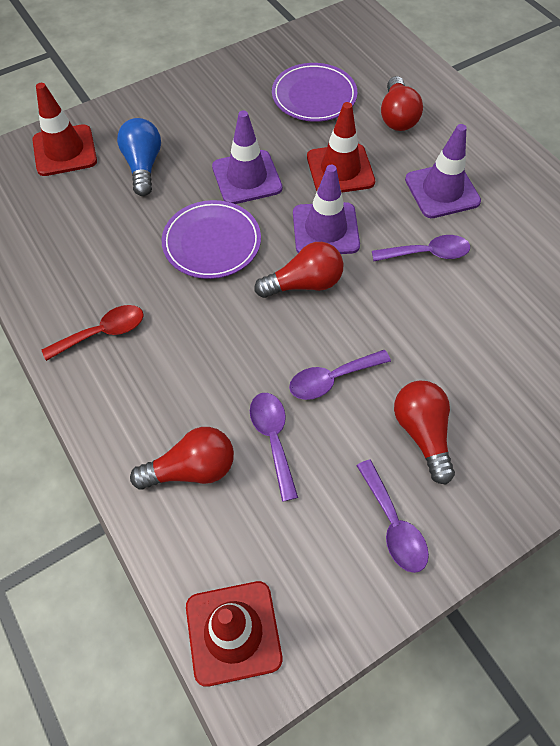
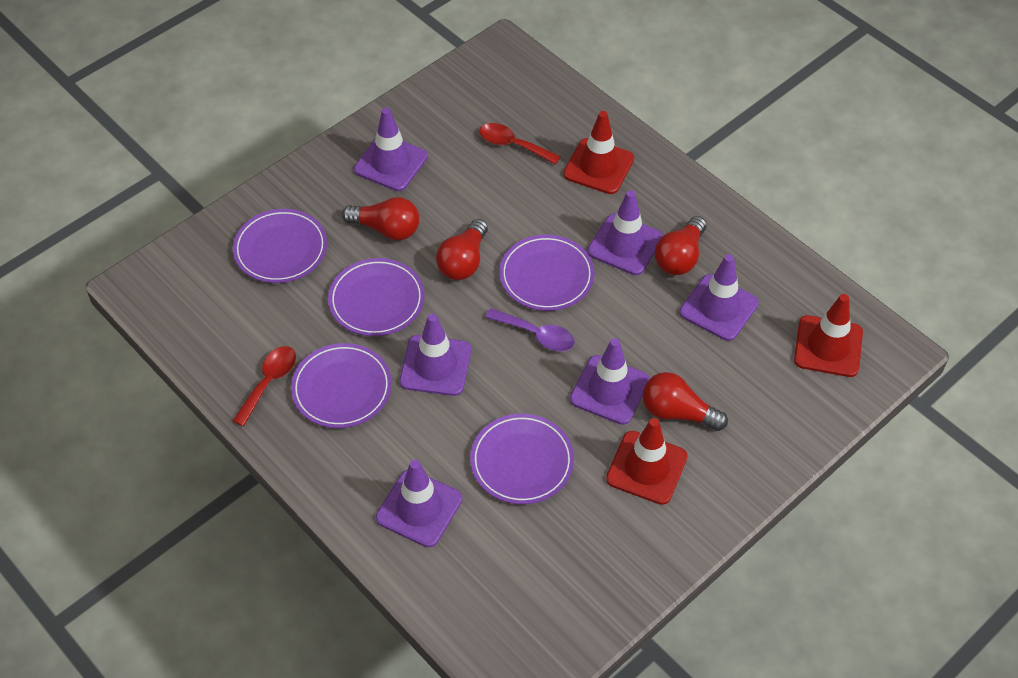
blue light bulb: 1 -> 0
purple plate: 2 -> 5
purple spoon: 4 -> 1
purple traffic cone: 3 -> 6
red spoon: 1 -> 2

